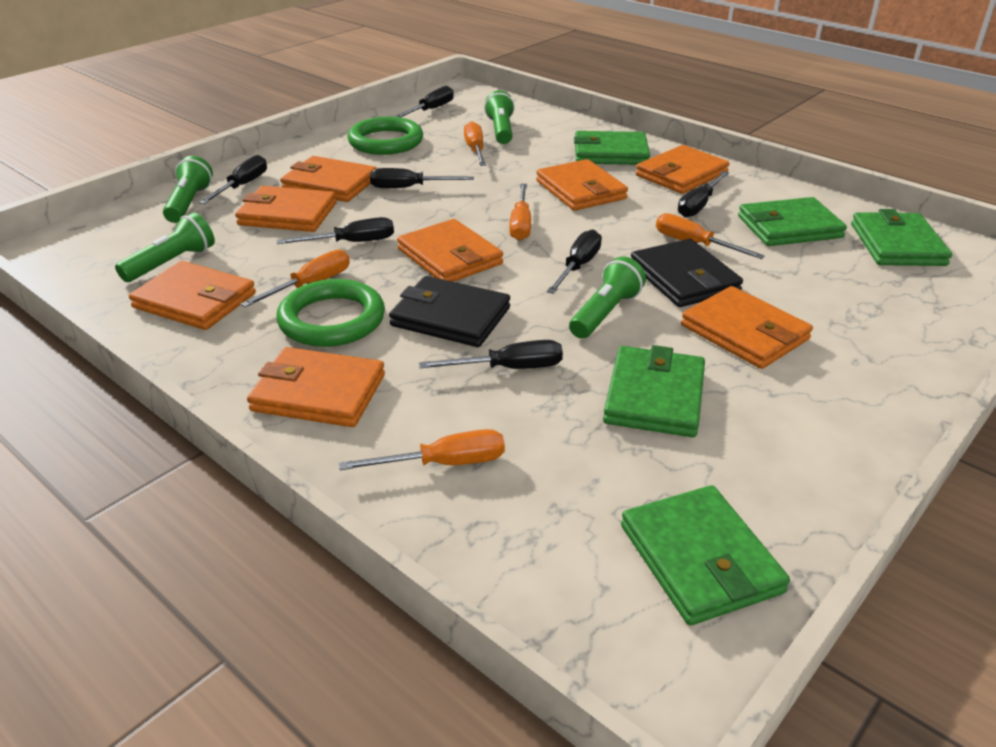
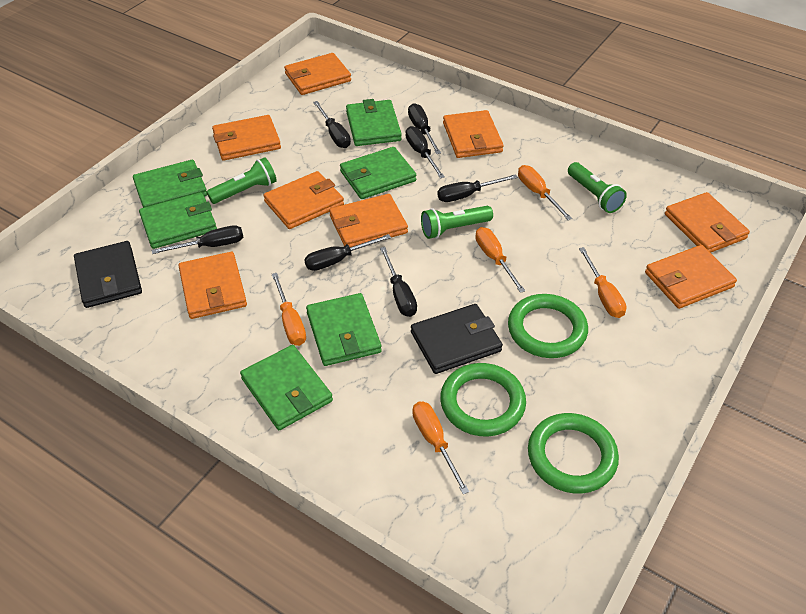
green flashlight: 4 -> 3
green ring: 2 -> 3
green wallet: 5 -> 6

